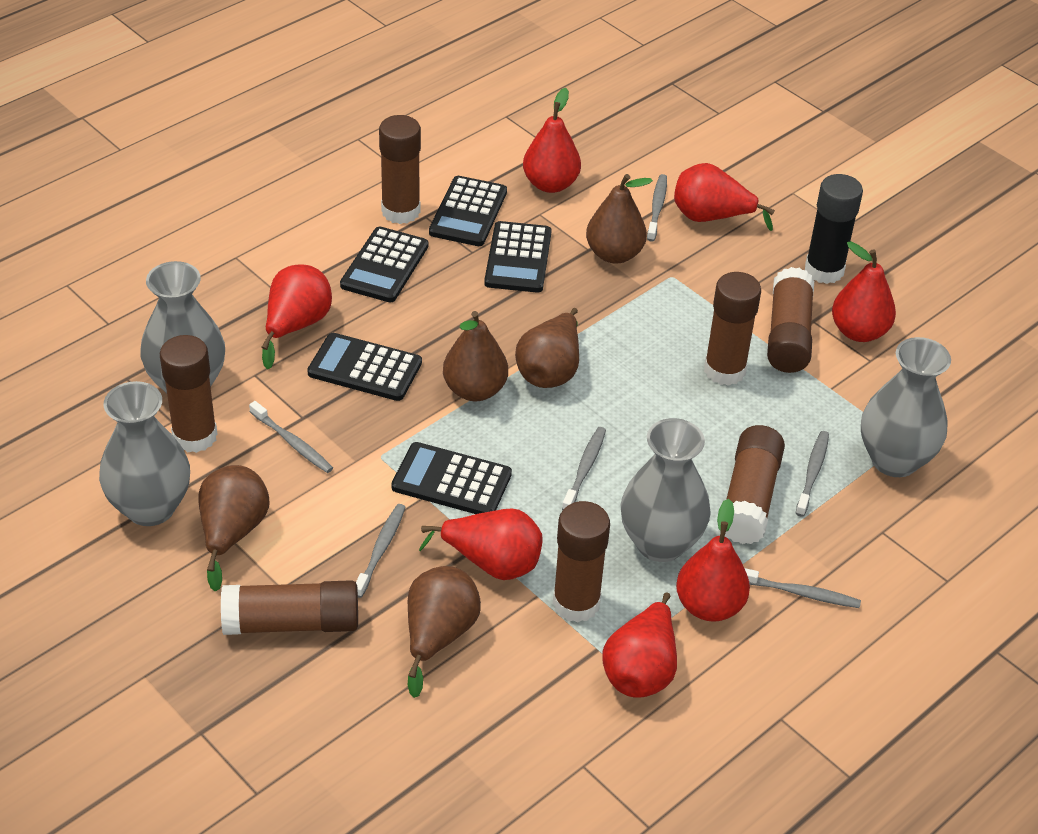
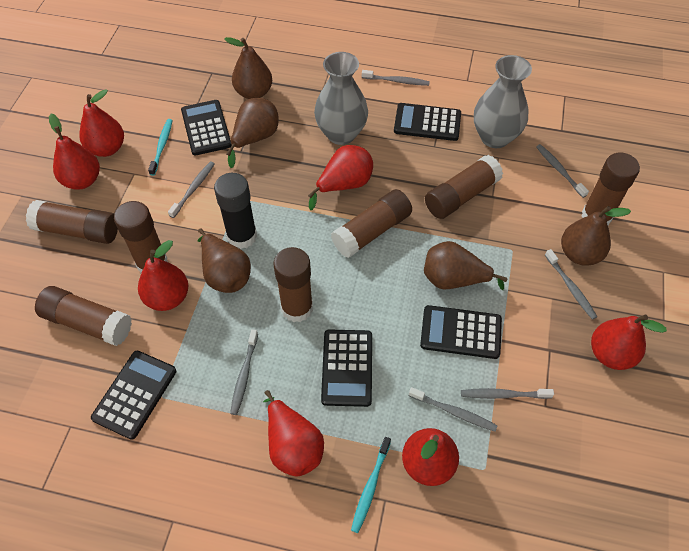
grey toothbrush: 6 -> 7
grey vase: 4 -> 2
turquoise toothbrush: 0 -> 2

